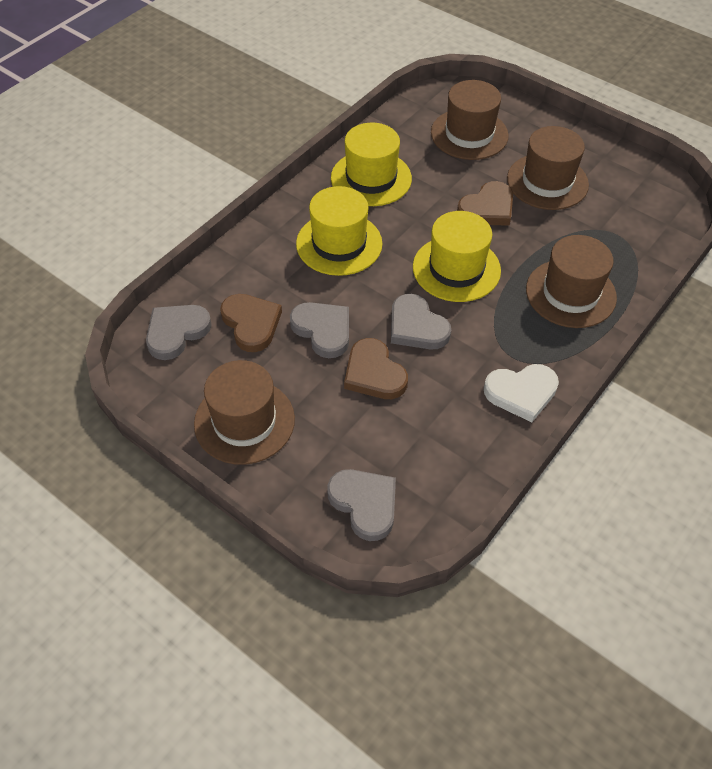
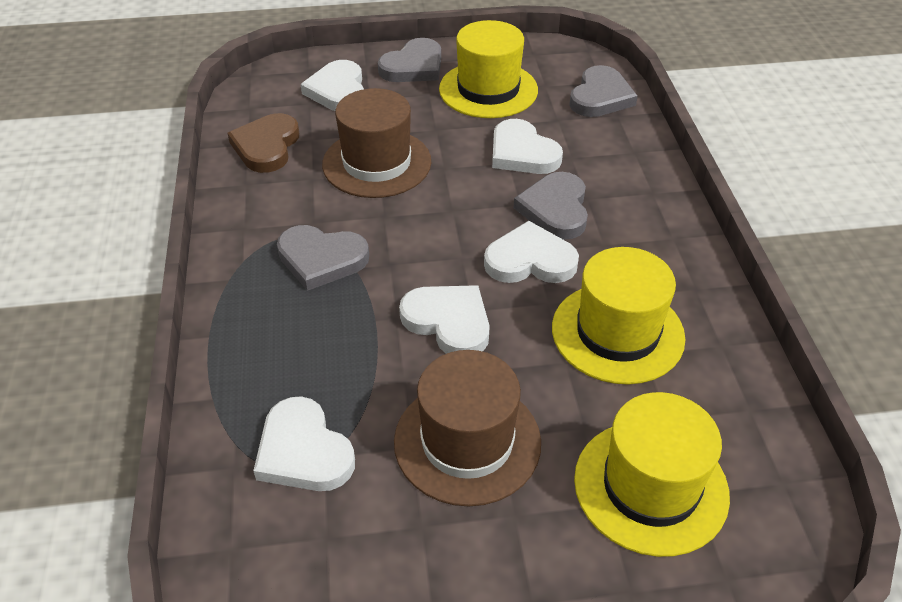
brown hat: 4 -> 2
brown heart: 3 -> 1
white heart: 1 -> 5

